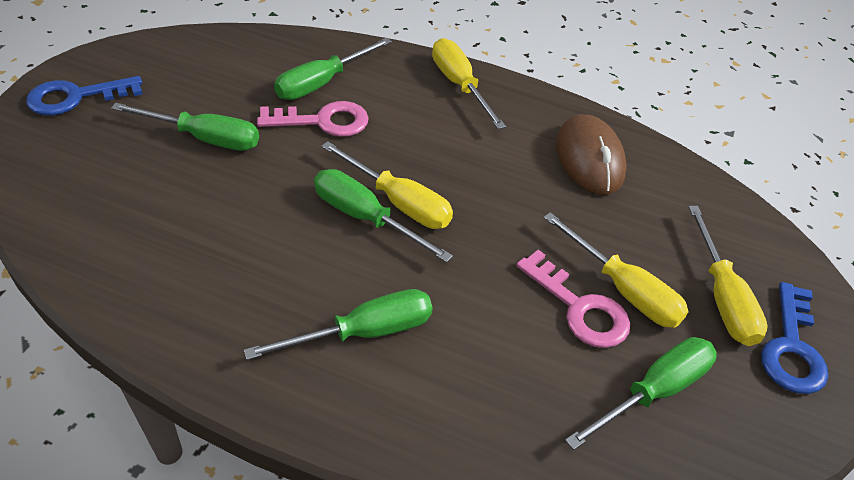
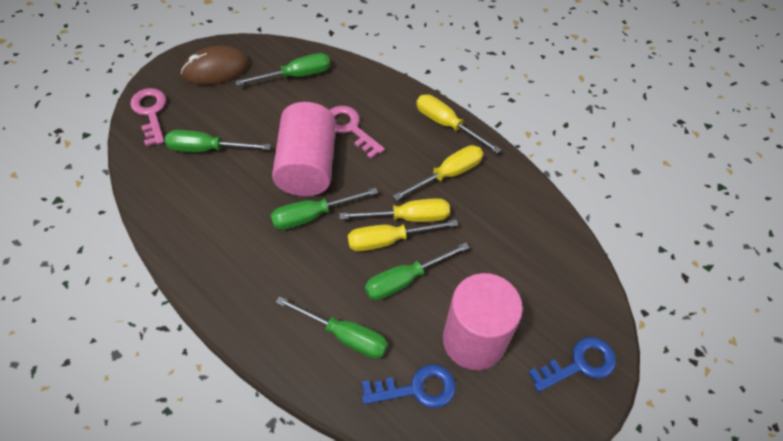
pink cylinder: 0 -> 2

